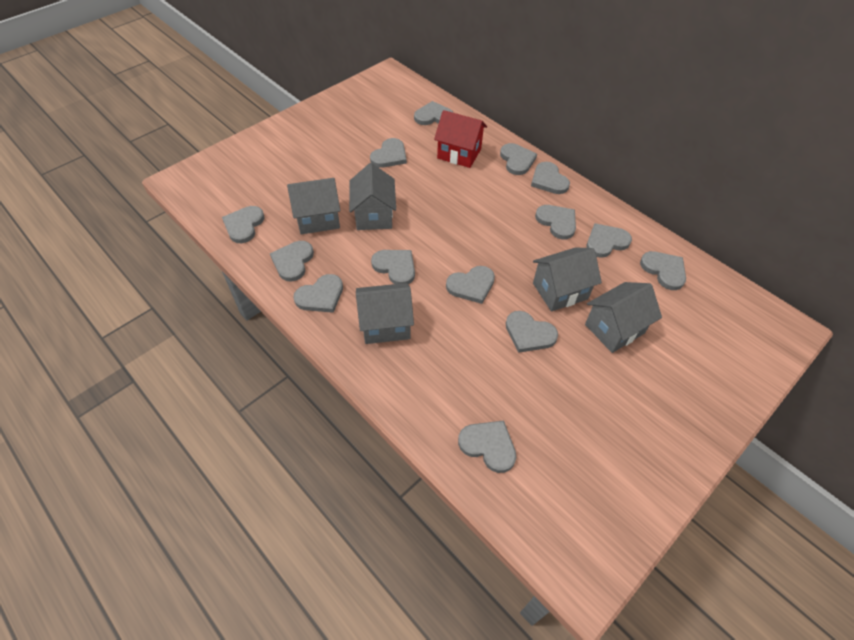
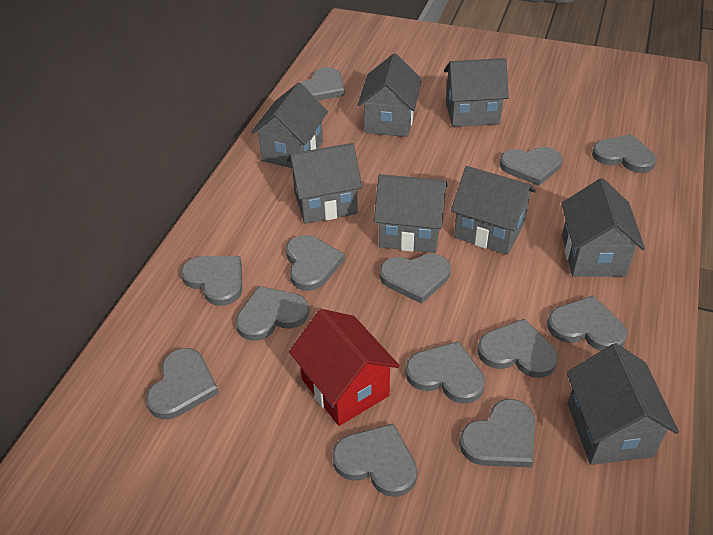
grey heart: 14 -> 13
grey house: 5 -> 8

